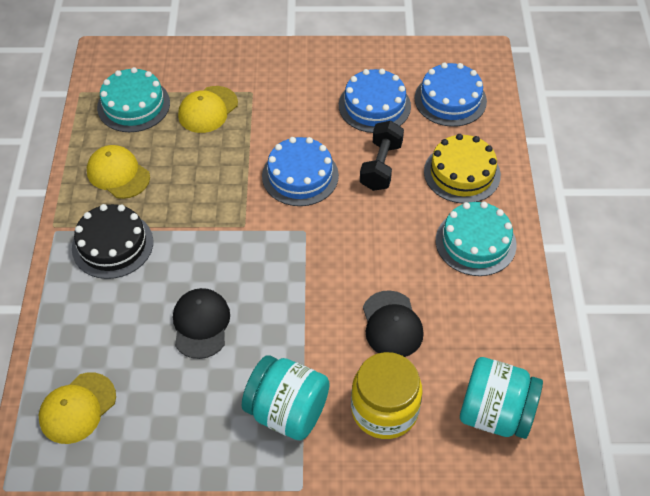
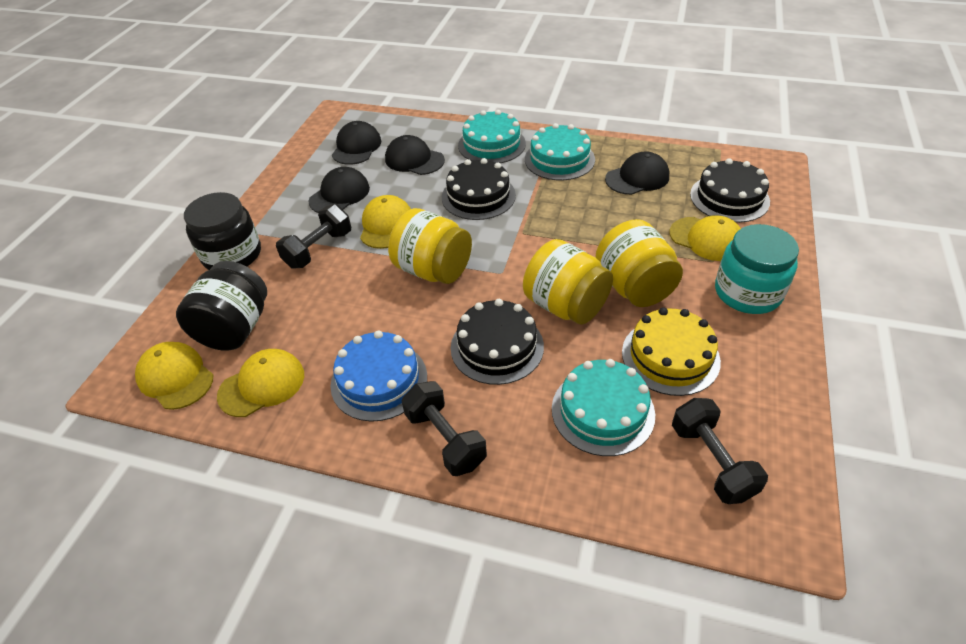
black cake: 1 -> 3
black cap: 2 -> 4
black dumbbell: 1 -> 3
black jar: 0 -> 2
blue cake: 3 -> 1
turquoise cake: 2 -> 3
turquoise jar: 2 -> 1
yellow cap: 3 -> 4
yellow jar: 1 -> 3

